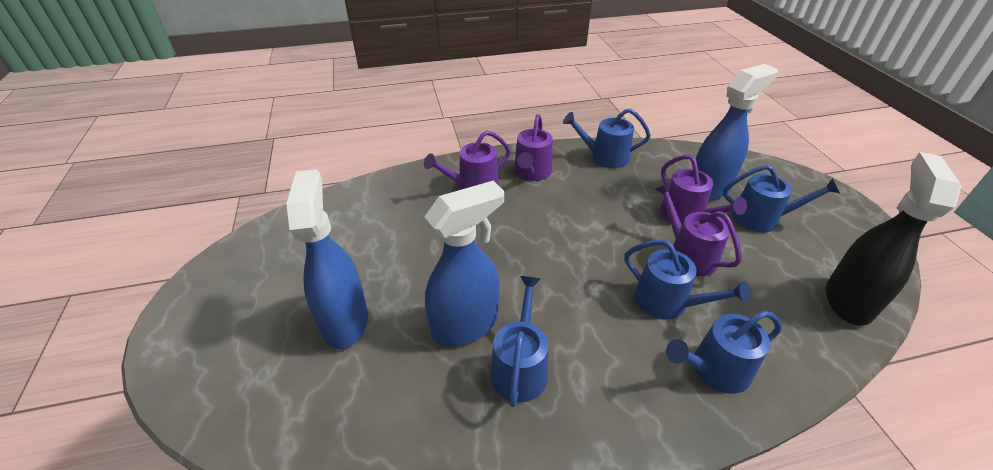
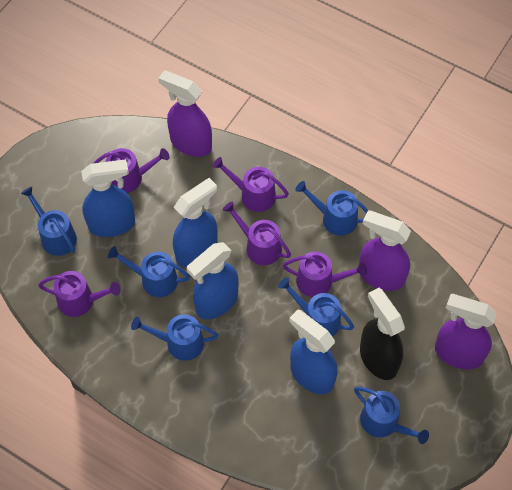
blue spray bottle: 3 -> 4
blue watering can: 5 -> 6
purple spray bottle: 0 -> 3
purple watering can: 4 -> 5

